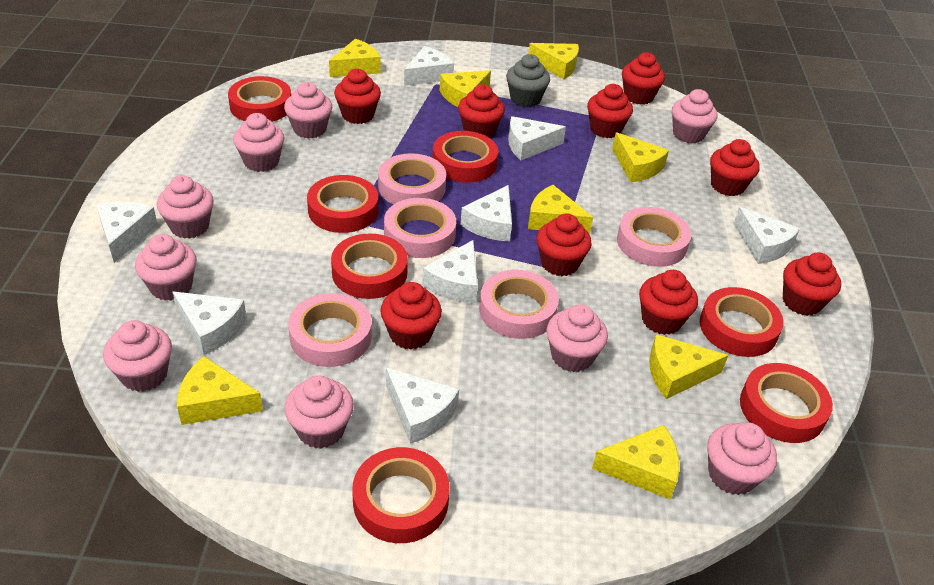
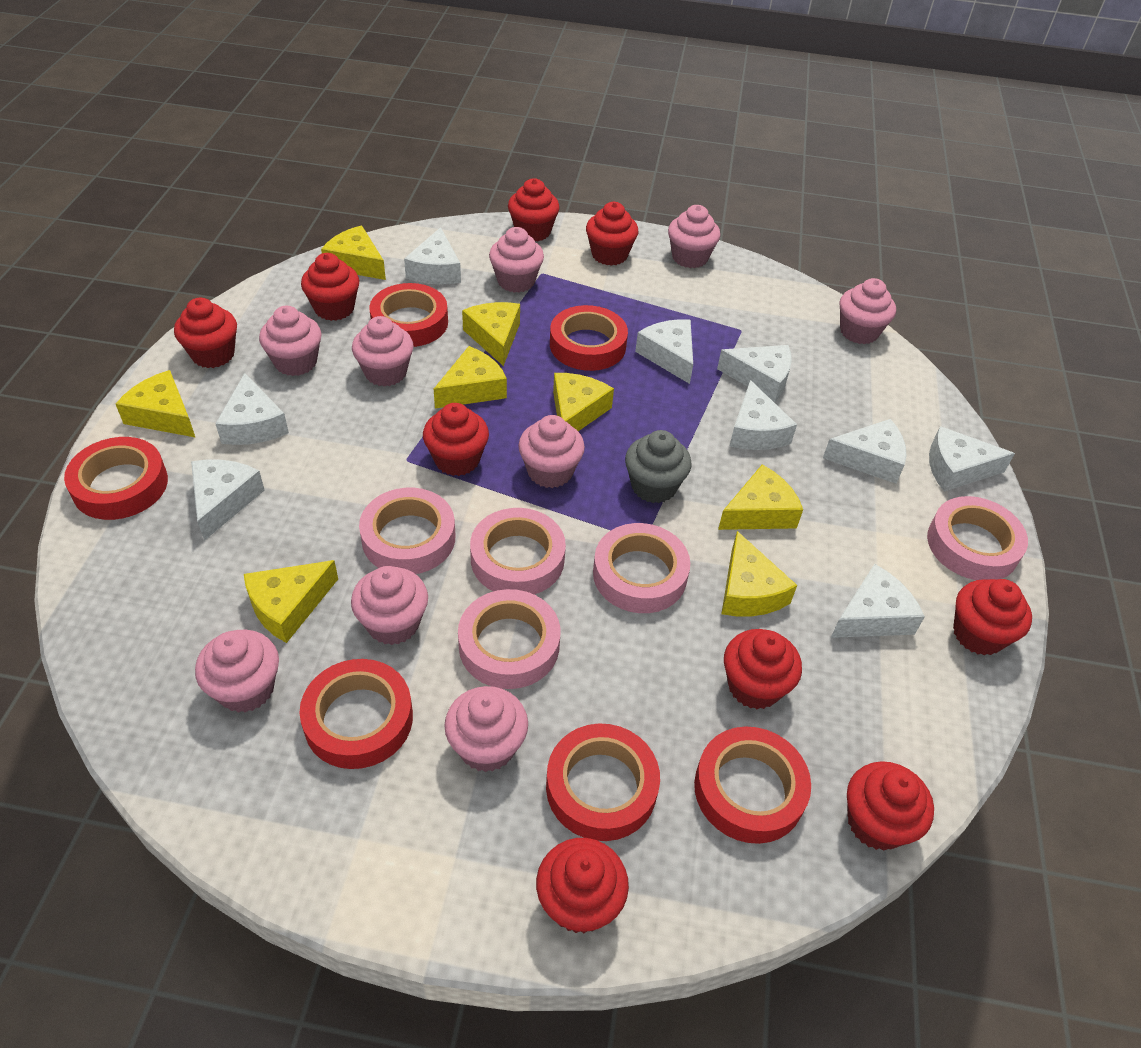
red tape: 7 -> 6
white cheese: 8 -> 9

